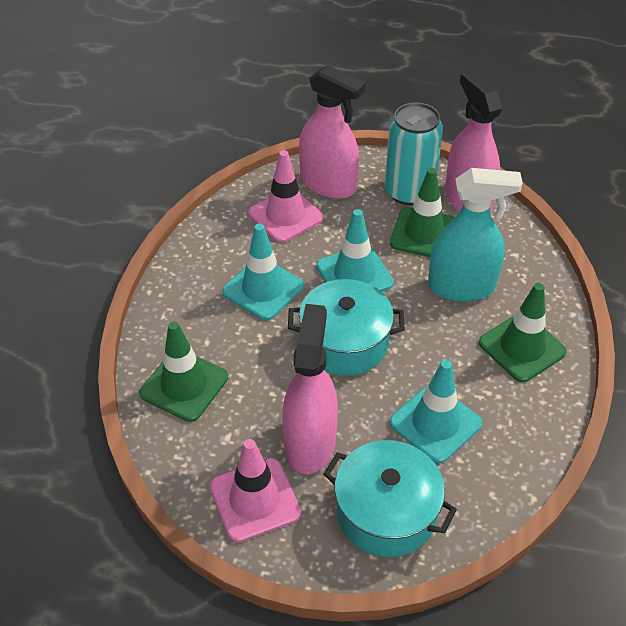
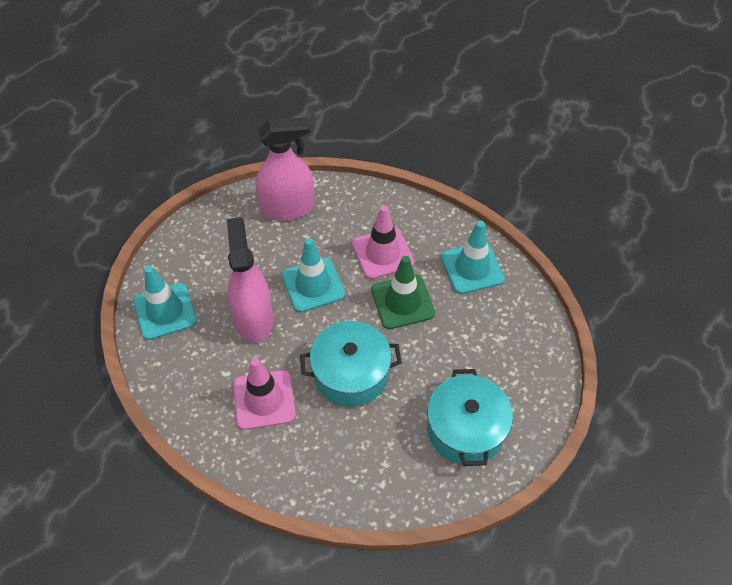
green traffic cone: 3 -> 1
pink spray bottle: 3 -> 2
turquoise can: 1 -> 0
turquoise spray bottle: 1 -> 0

